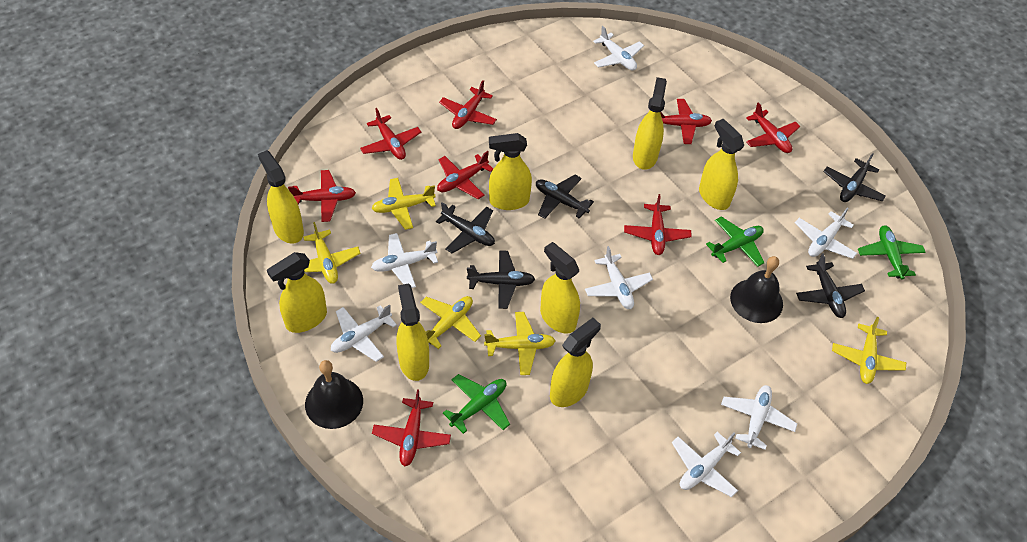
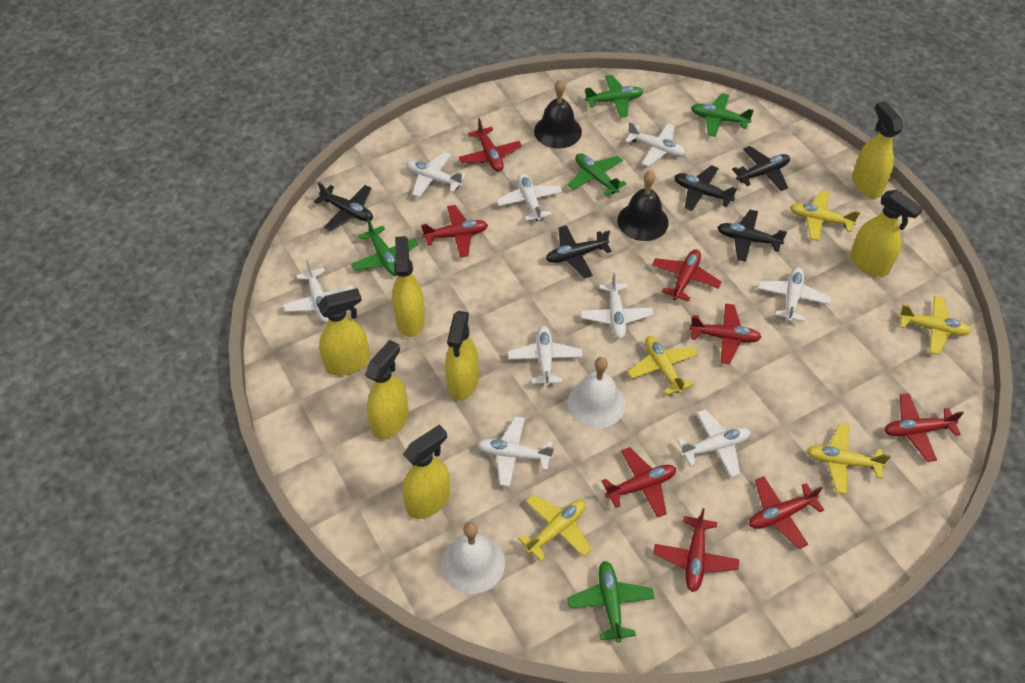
green plane: 3 -> 5
white bell: 0 -> 2
white plane: 7 -> 9
yellow spray bottle: 8 -> 7

